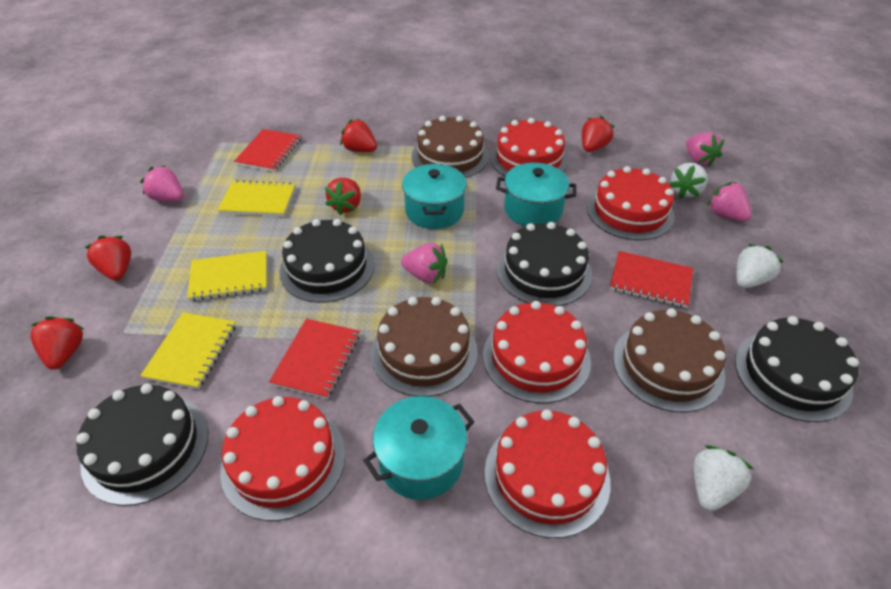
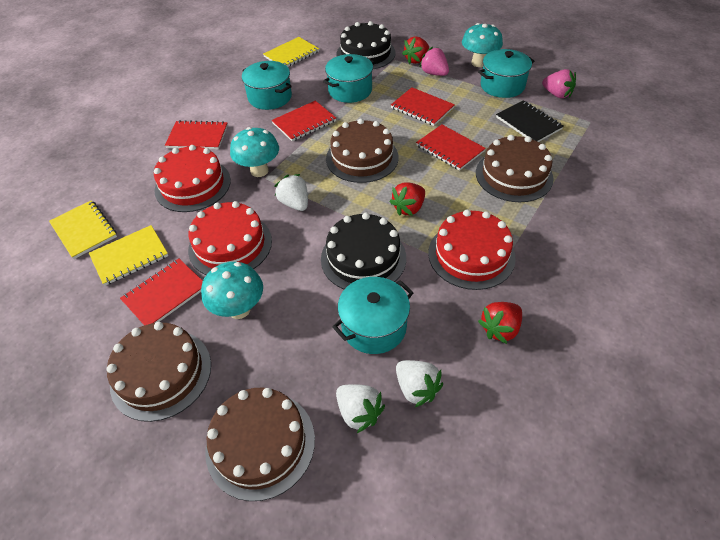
black cake: 4 -> 2
black notebook: 0 -> 1
brown cake: 3 -> 4
pink strawberry: 4 -> 2
red cake: 5 -> 3
red notebook: 3 -> 5
red strawberry: 5 -> 3
turquoise mushroom: 0 -> 3
turquoise pot: 3 -> 4

